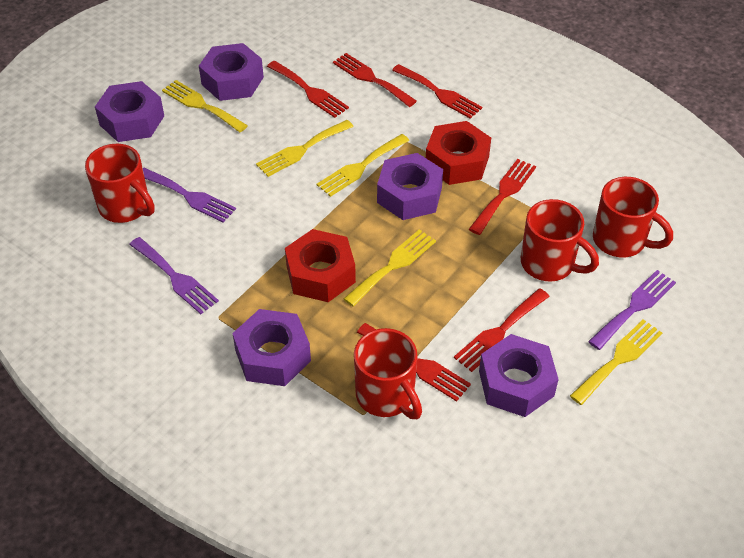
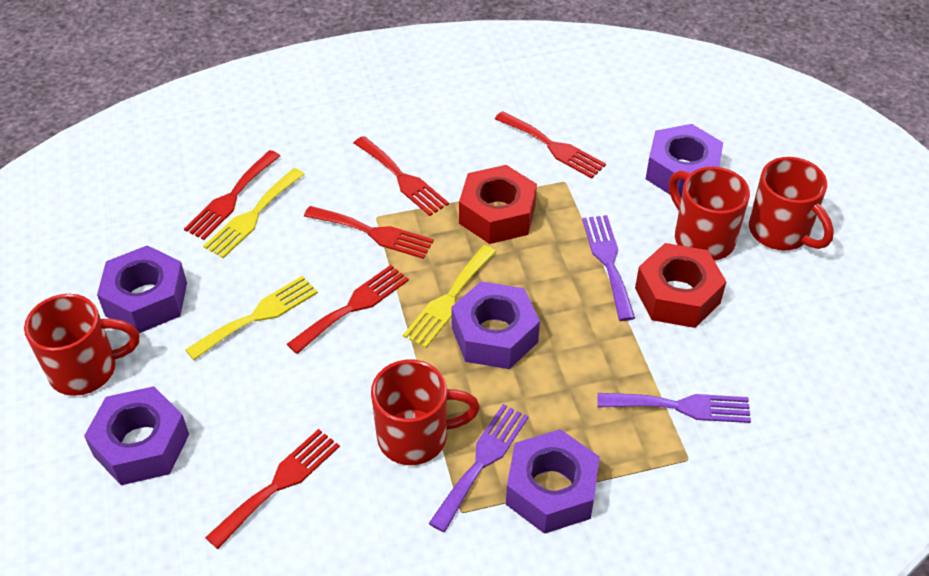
yellow fork: 5 -> 3

